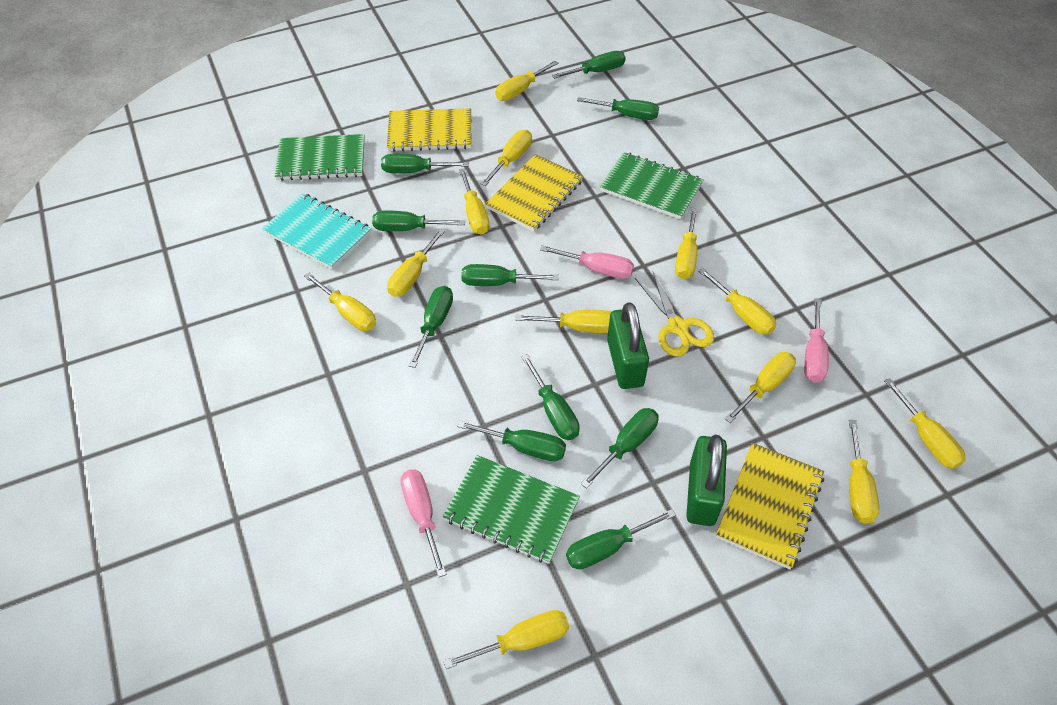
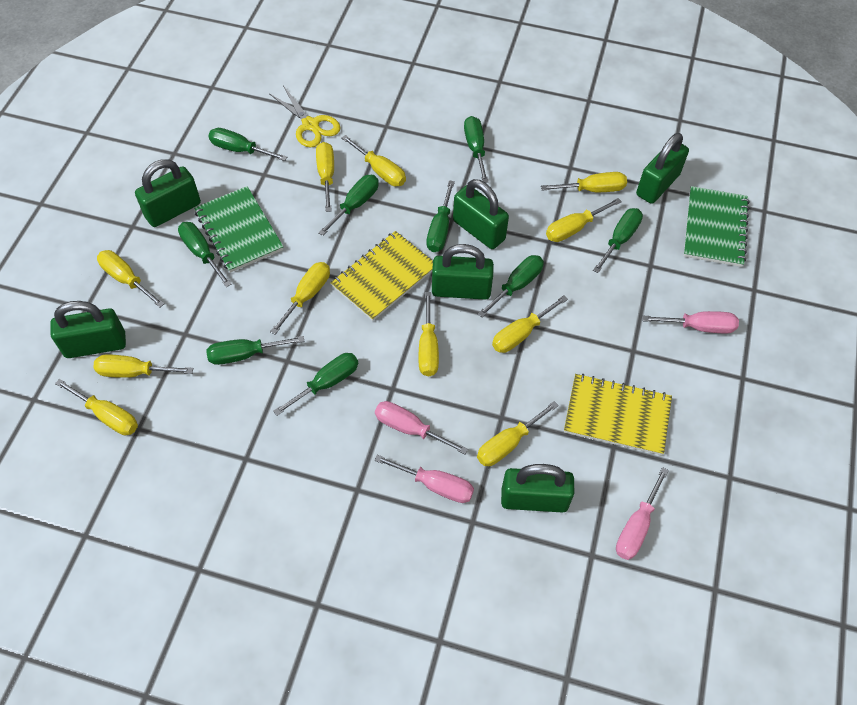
green notebook: 3 -> 2
green padlock: 2 -> 6
green screwdriver: 10 -> 9
pink screwdriver: 3 -> 4
turquoise notebook: 1 -> 0
yellow notebook: 3 -> 2
yellow screwdriver: 12 -> 11

